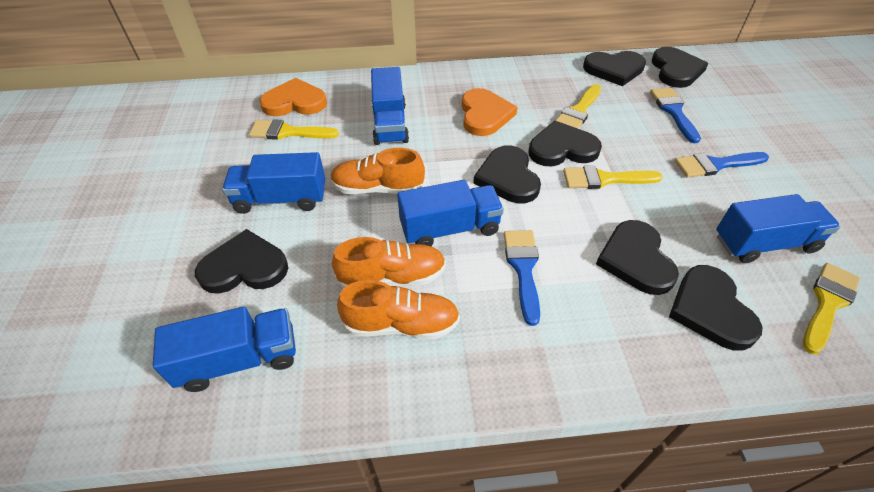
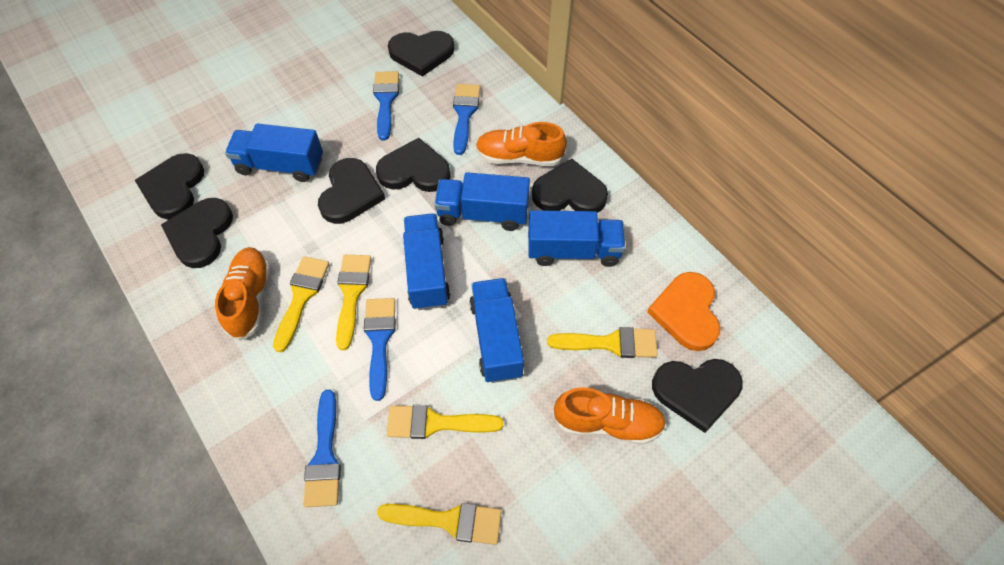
blue brush: 3 -> 4
orange heart: 2 -> 1
yellow brush: 4 -> 5

